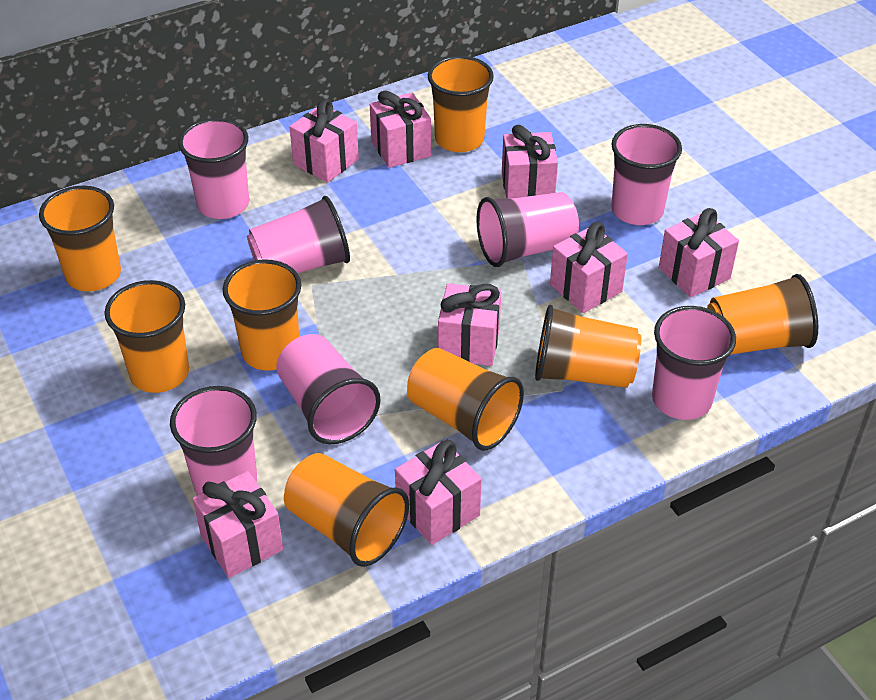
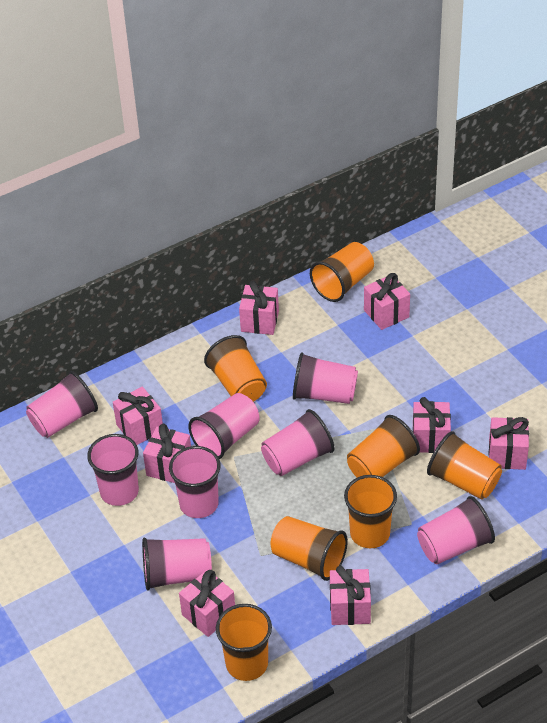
orange cup: 8 -> 7
pink cup: 7 -> 8

